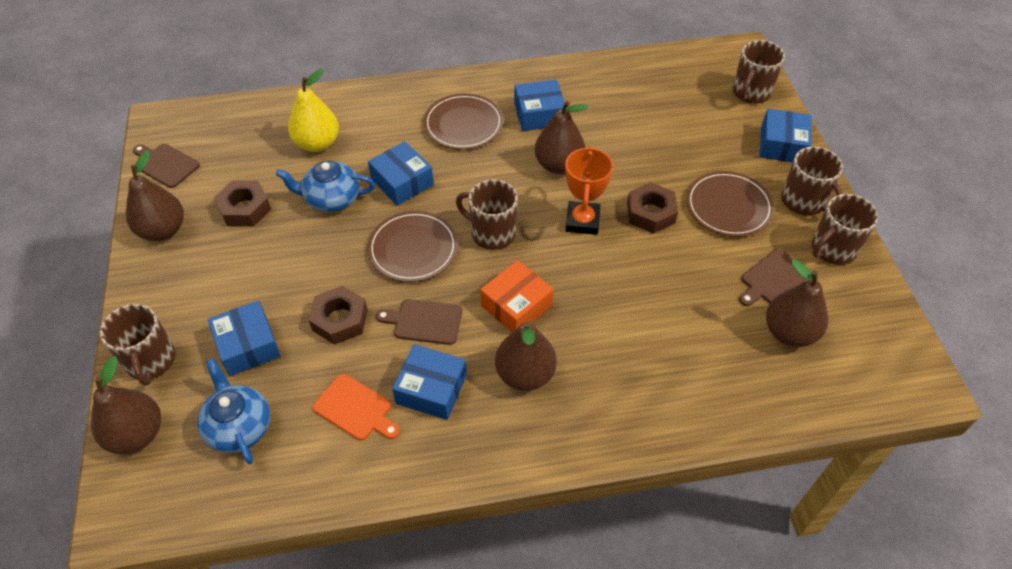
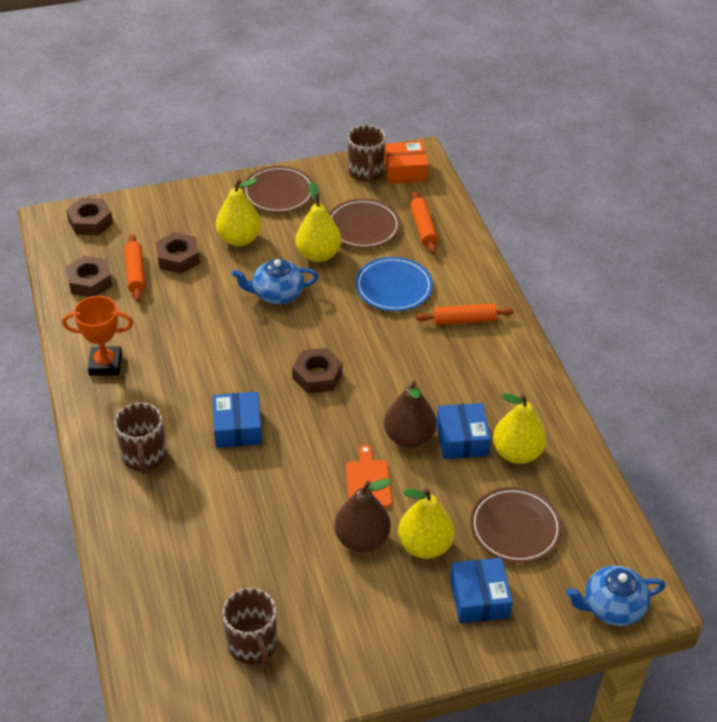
blue box: 5 -> 3
blue plate: 0 -> 1
brown cutting board: 3 -> 0
brown mug: 5 -> 3
brown nut: 3 -> 4
brown pear: 5 -> 2
orange rolling pin: 0 -> 3
yellow pear: 1 -> 4

